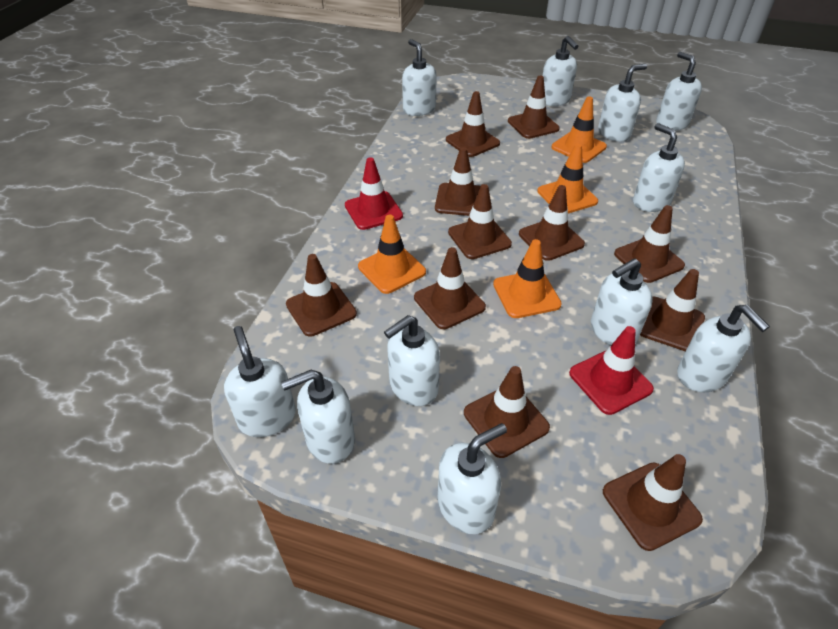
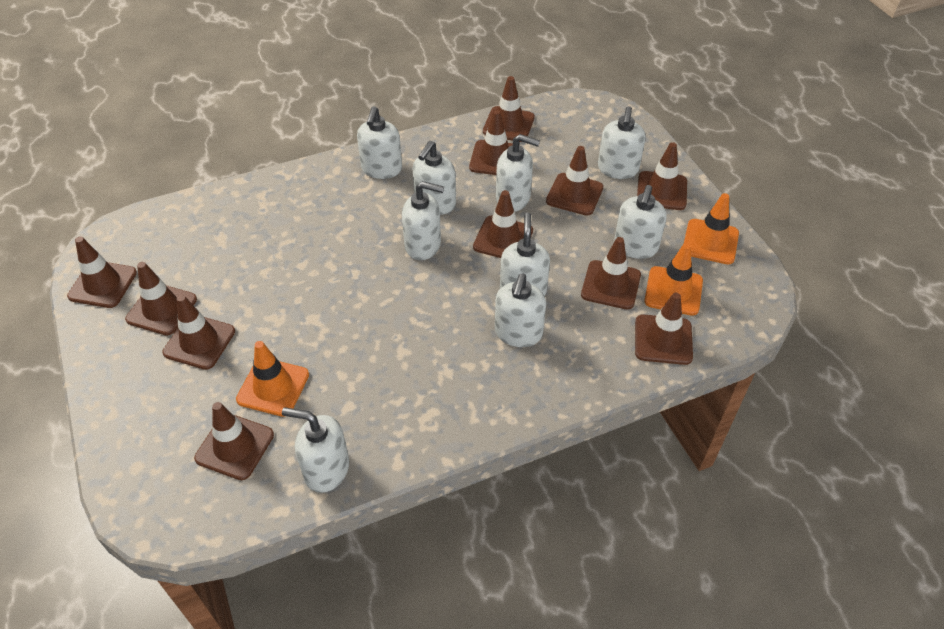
orange traffic cone: 4 -> 3
red traffic cone: 2 -> 0
white soap dispenser: 11 -> 9

